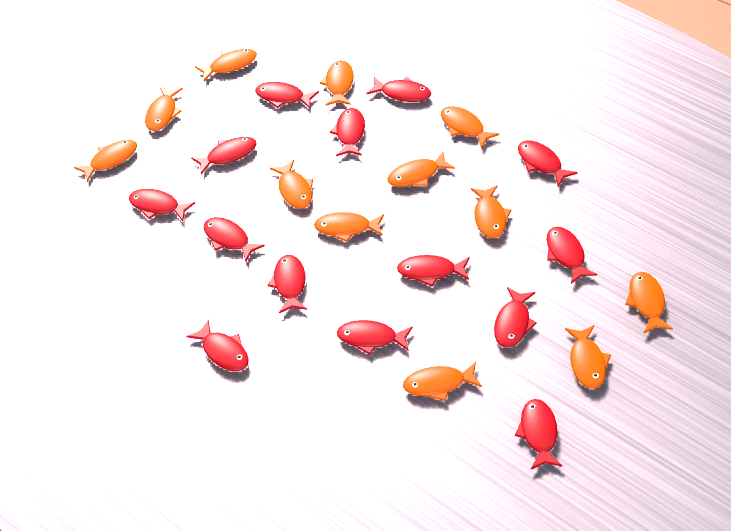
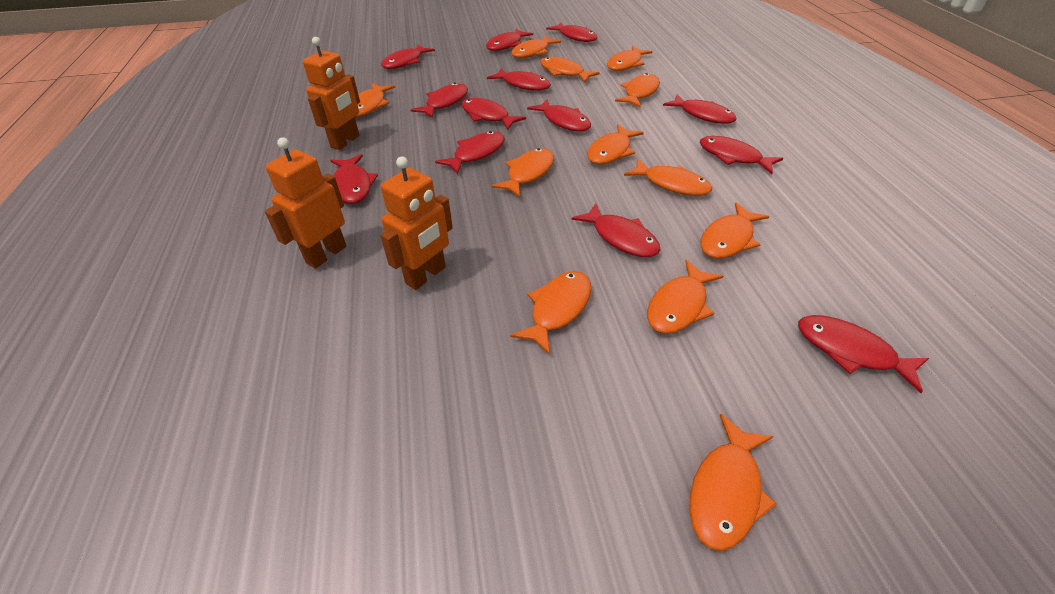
orange robot: 0 -> 3
red fish: 14 -> 13

